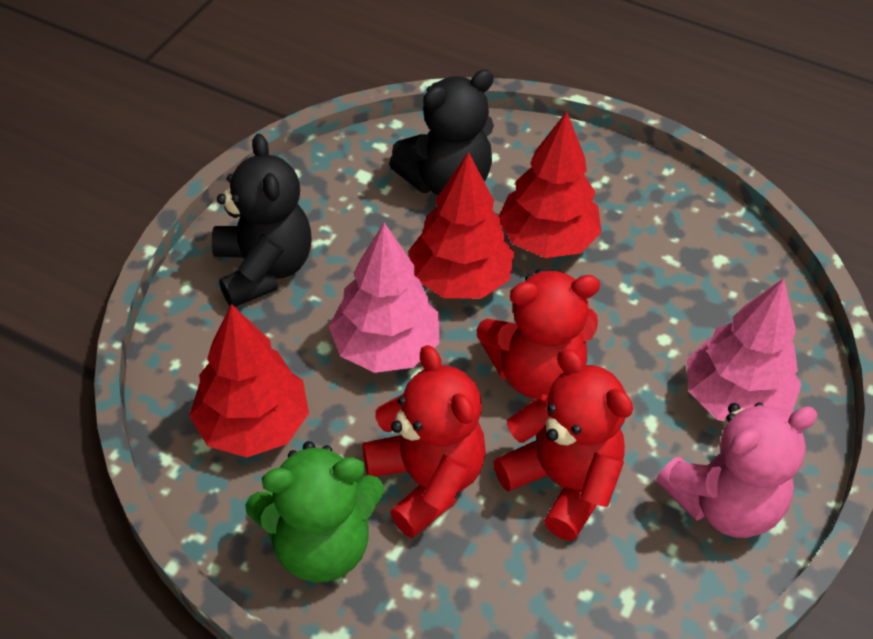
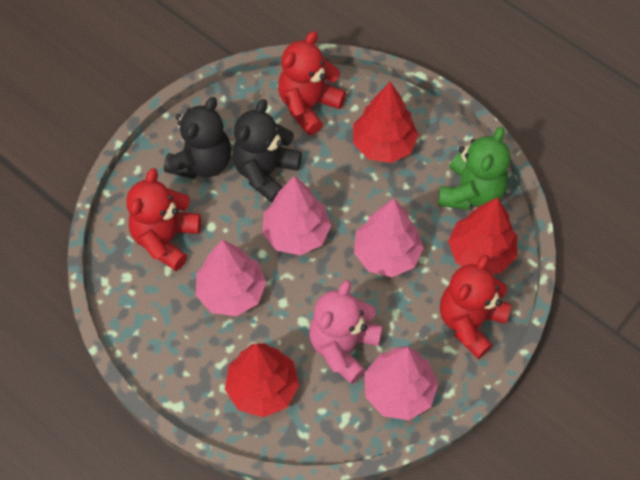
pink tree: 2 -> 4

